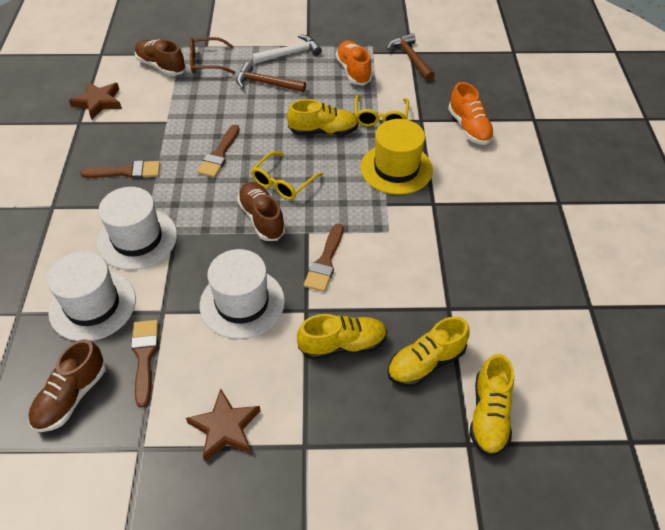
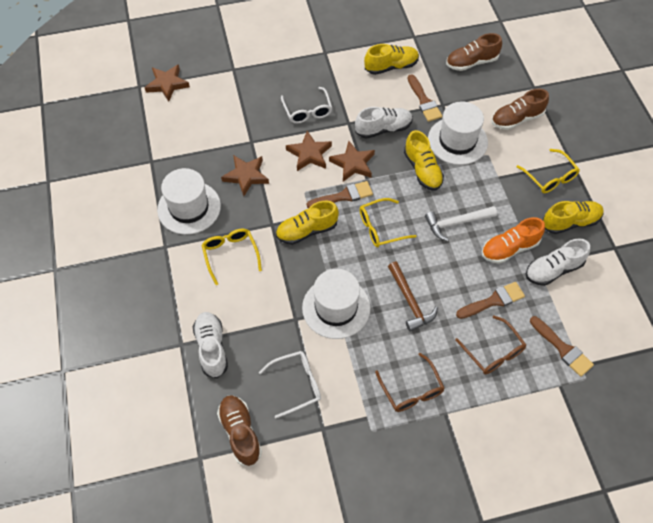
brown glasses: 1 -> 2
brown hammer: 2 -> 1
brown star: 2 -> 4
orange shoe: 2 -> 1
white glasses: 0 -> 2
white shoe: 0 -> 3
yellow glasses: 2 -> 3
yellow hat: 1 -> 0

